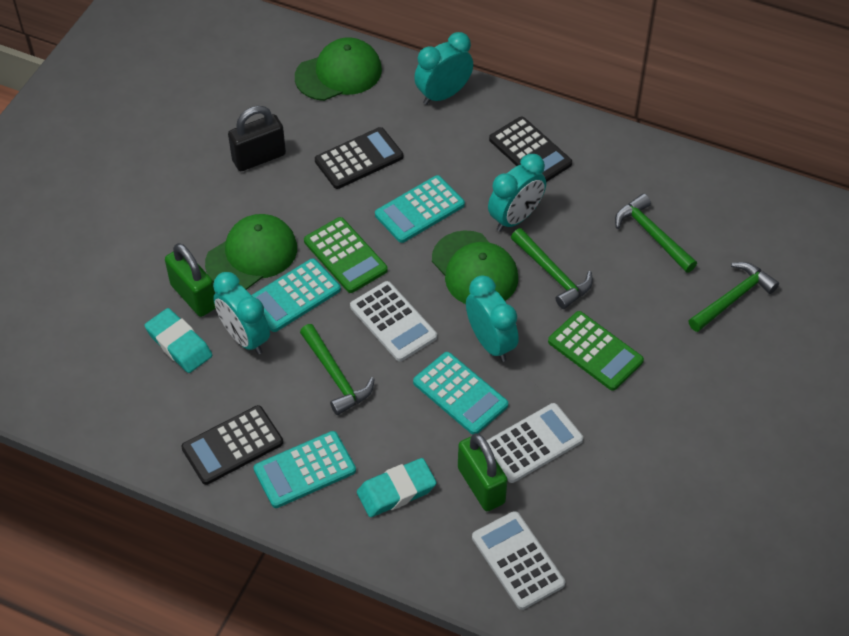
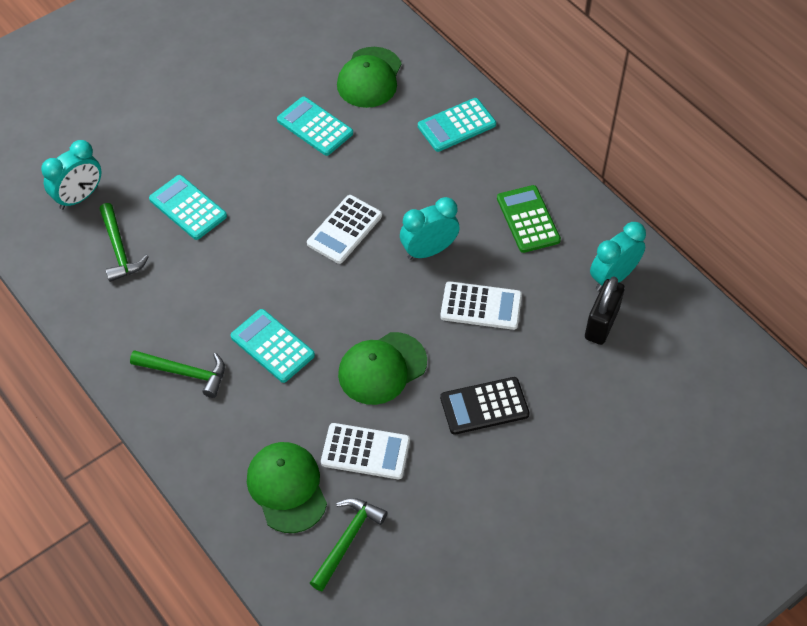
black calculator: 3 -> 1
green calculator: 2 -> 1
green hammer: 4 -> 3
green padlock: 2 -> 0
turquoise clock: 4 -> 3
turquoise eraser: 2 -> 0

